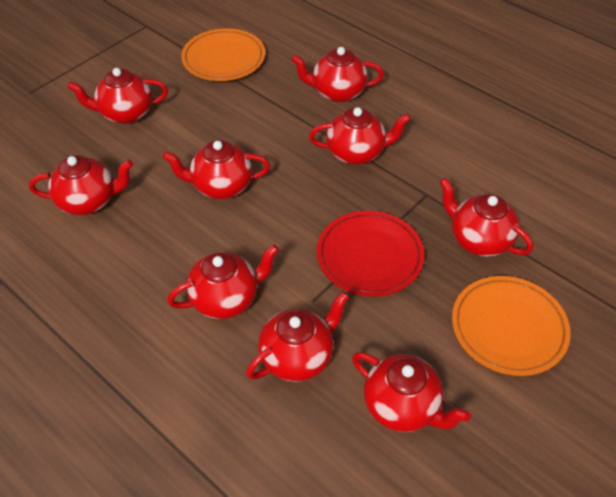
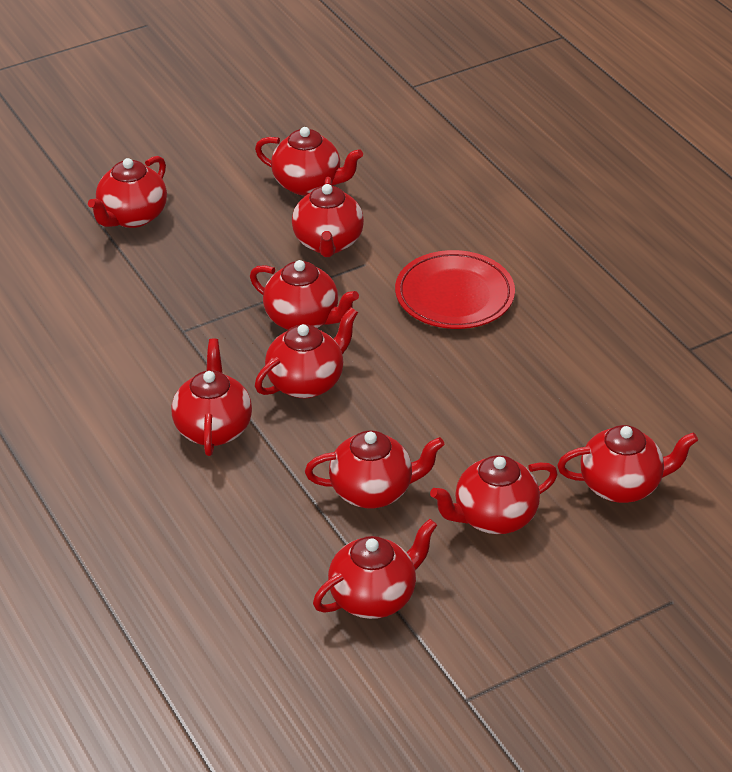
orange plate: 2 -> 0
red teapot: 9 -> 10

